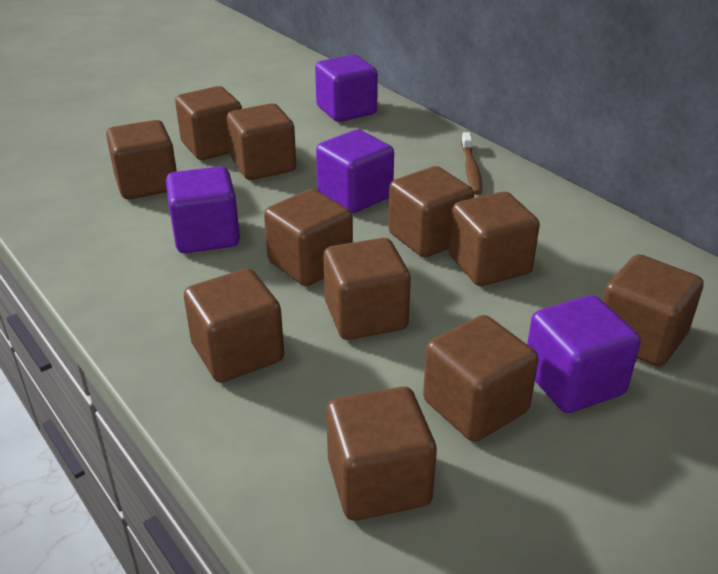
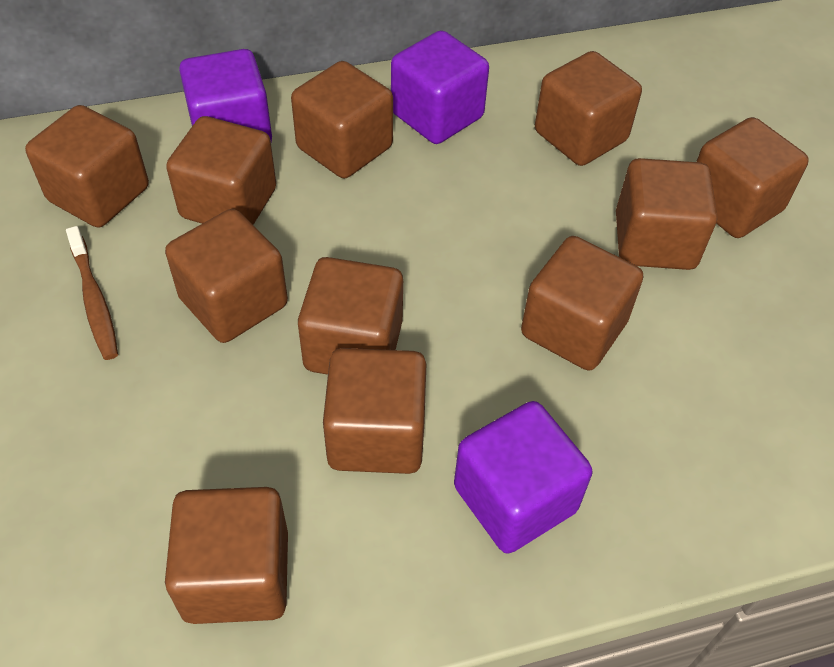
purple cube: 4 -> 3

